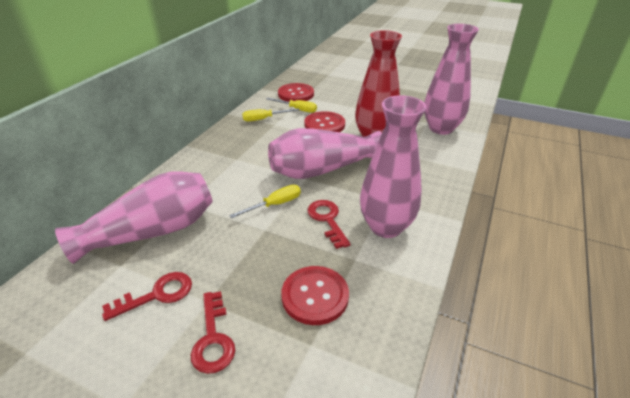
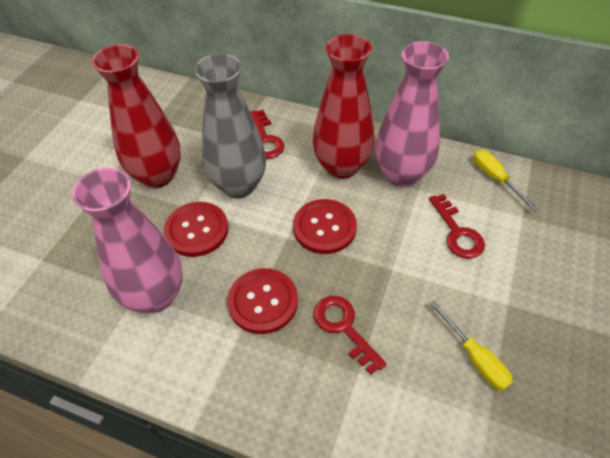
grey vase: 0 -> 1
pink vase: 4 -> 2
red vase: 1 -> 2
yellow screwdriver: 3 -> 2

